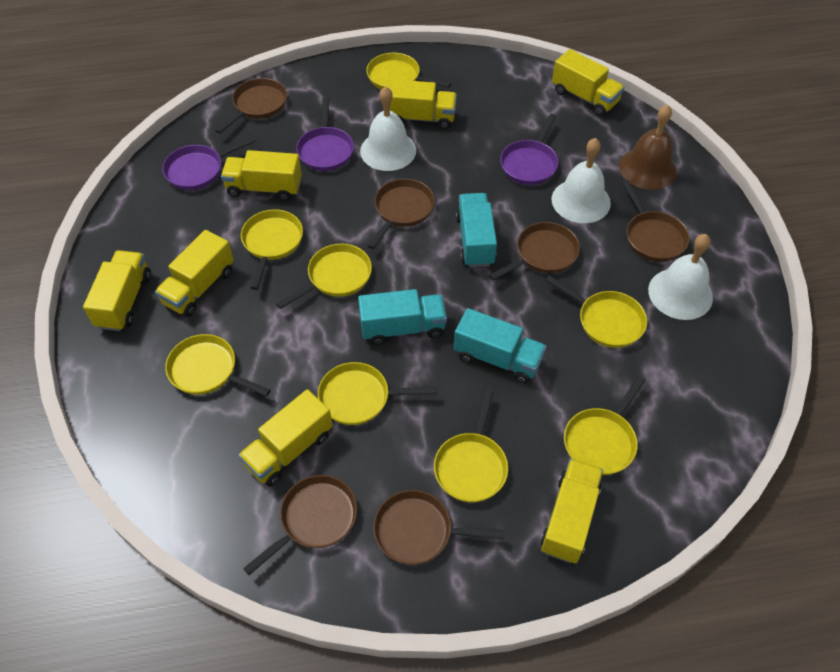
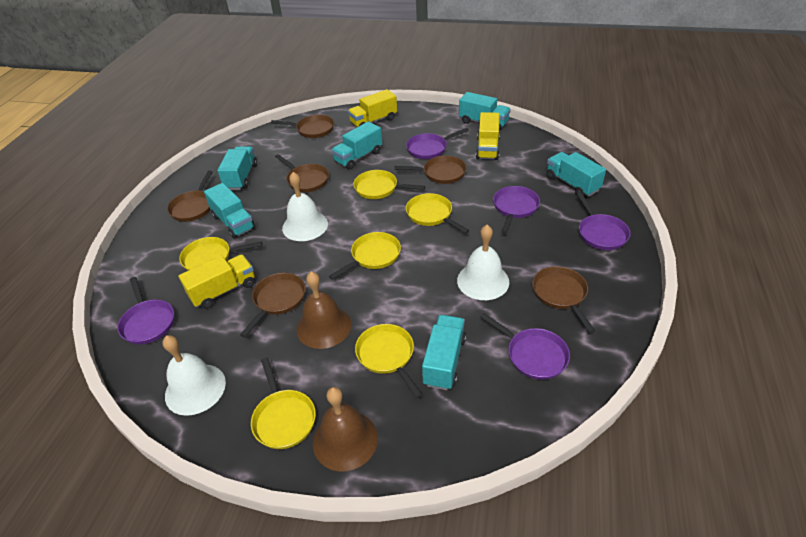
brown bell: 1 -> 2
purple pan: 3 -> 5
turquoise truck: 3 -> 6
yellow pan: 8 -> 6
yellow truck: 7 -> 3

